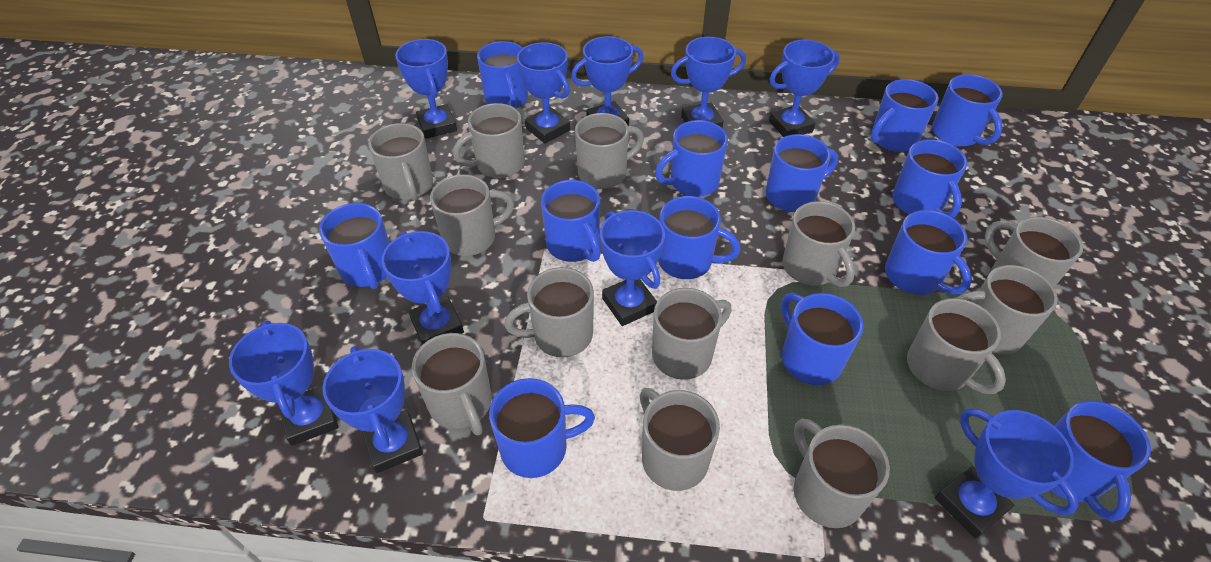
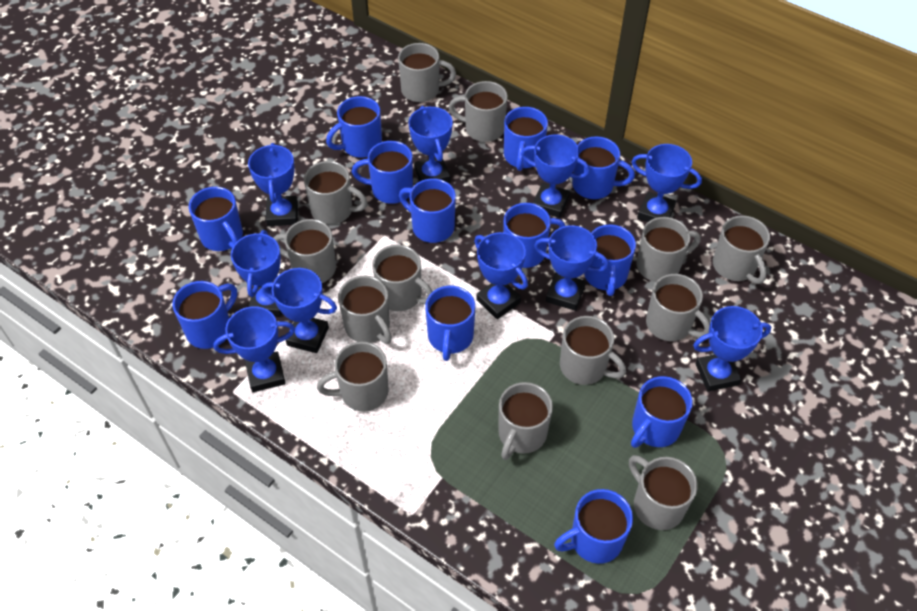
blue mug: 13 -> 12

